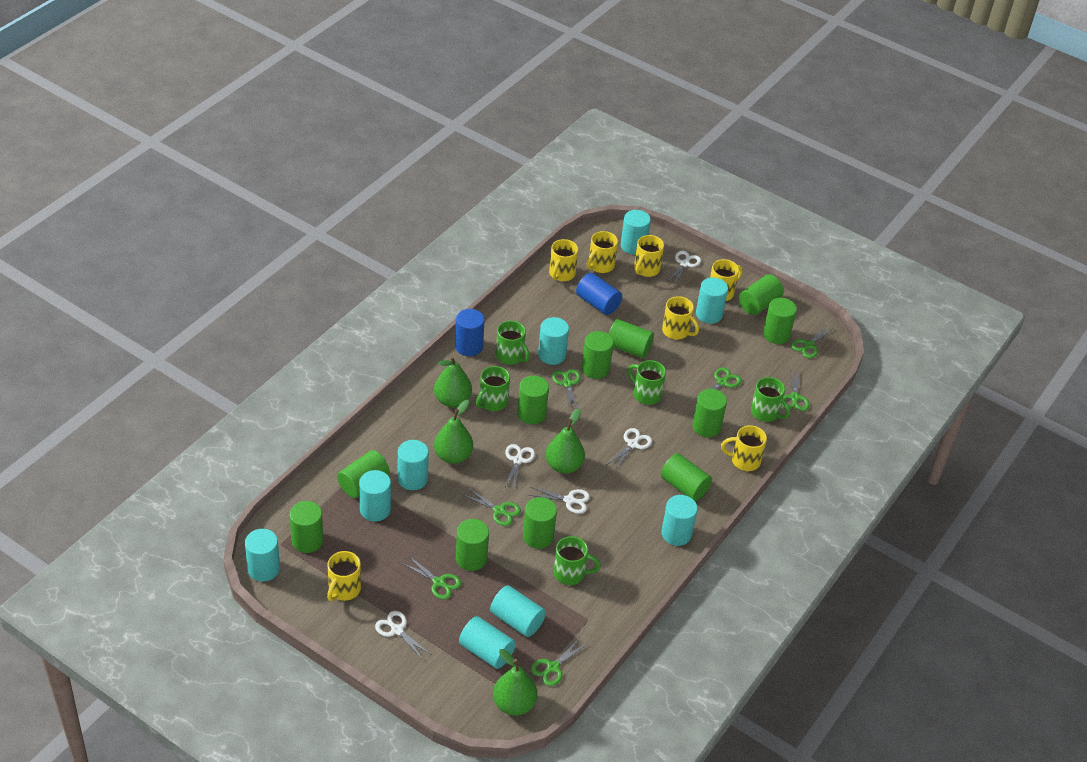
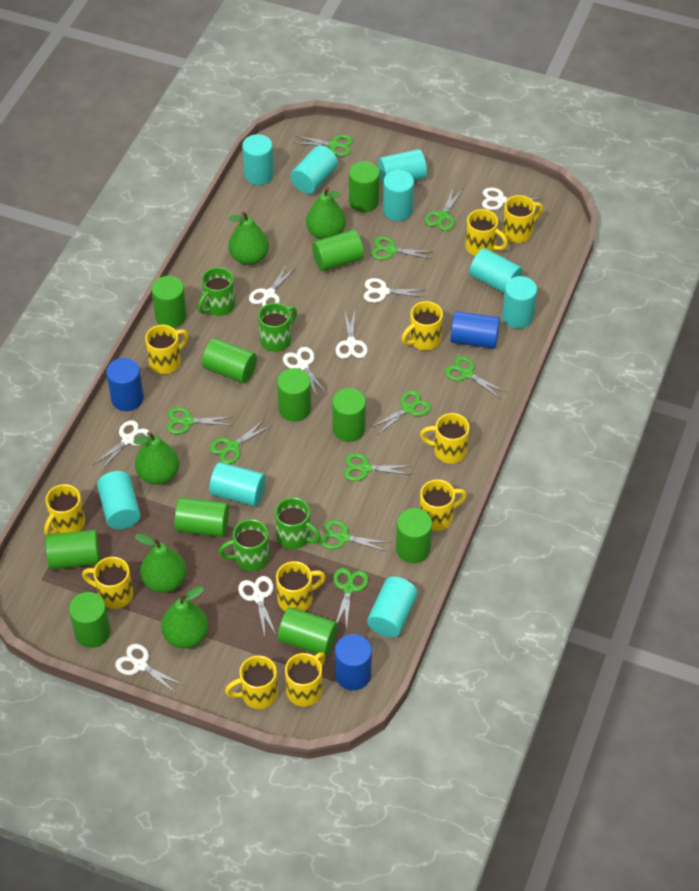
blue cylinder: 2 -> 3
green mug: 5 -> 4
green pear: 4 -> 5
green scissors: 7 -> 10
white scissors: 5 -> 8
yellow mug: 7 -> 11

